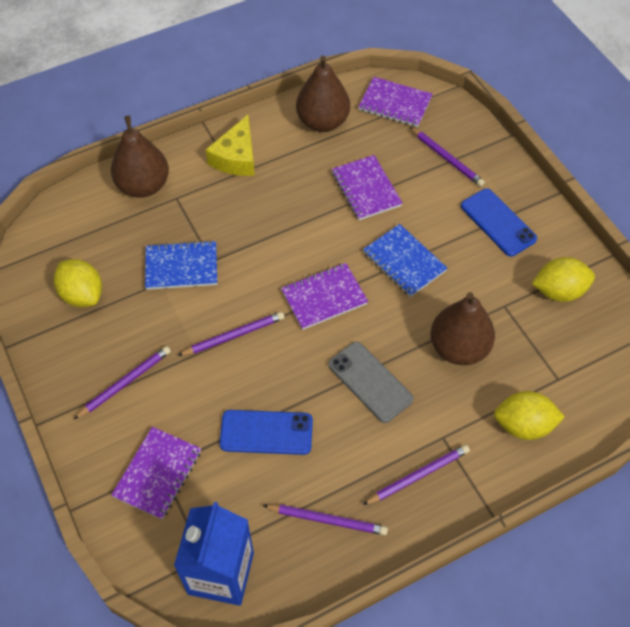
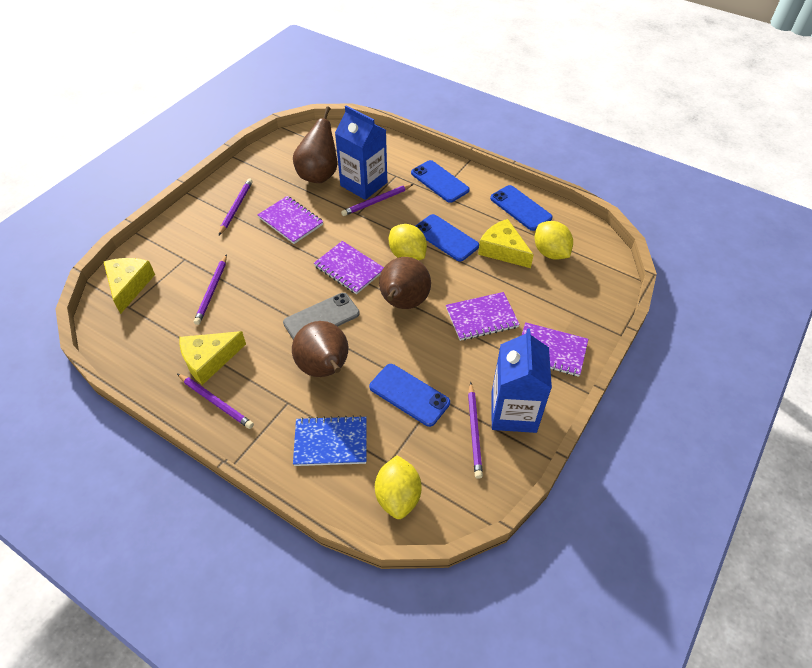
blue carton: 1 -> 2
blue notebook: 2 -> 1
blue phone: 2 -> 4
yellow cheese: 1 -> 3

